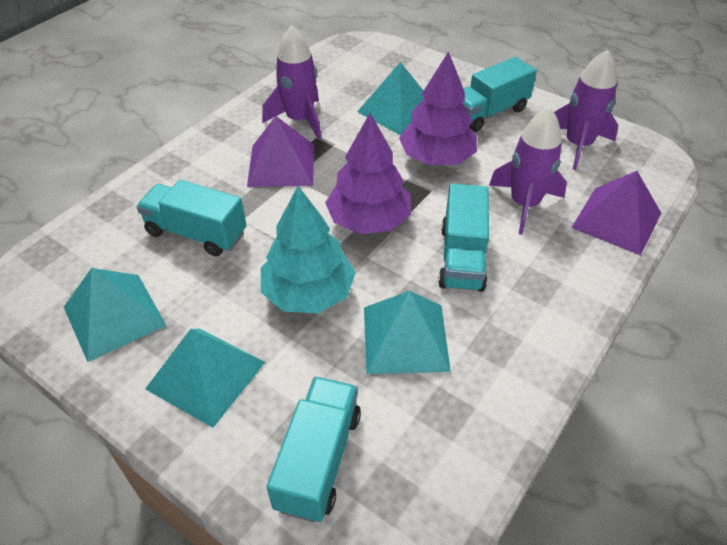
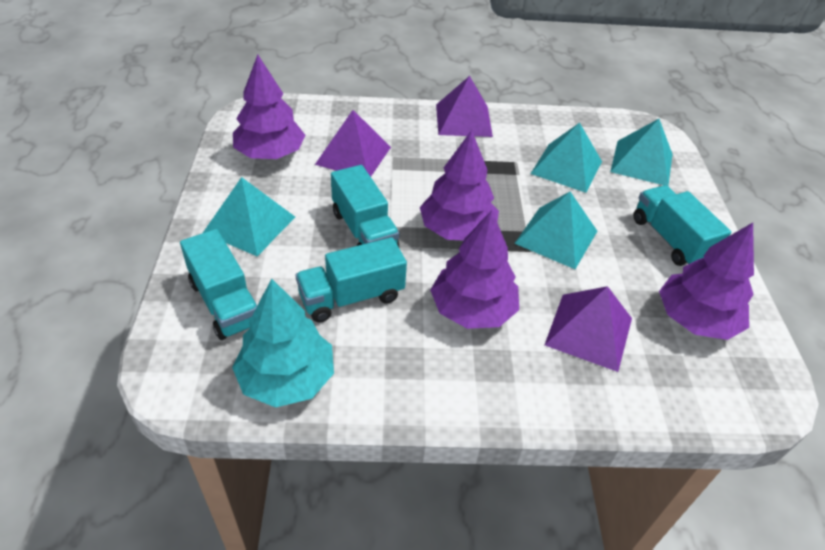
purple pyramid: 2 -> 3
purple rocket: 3 -> 0
purple tree: 2 -> 4

